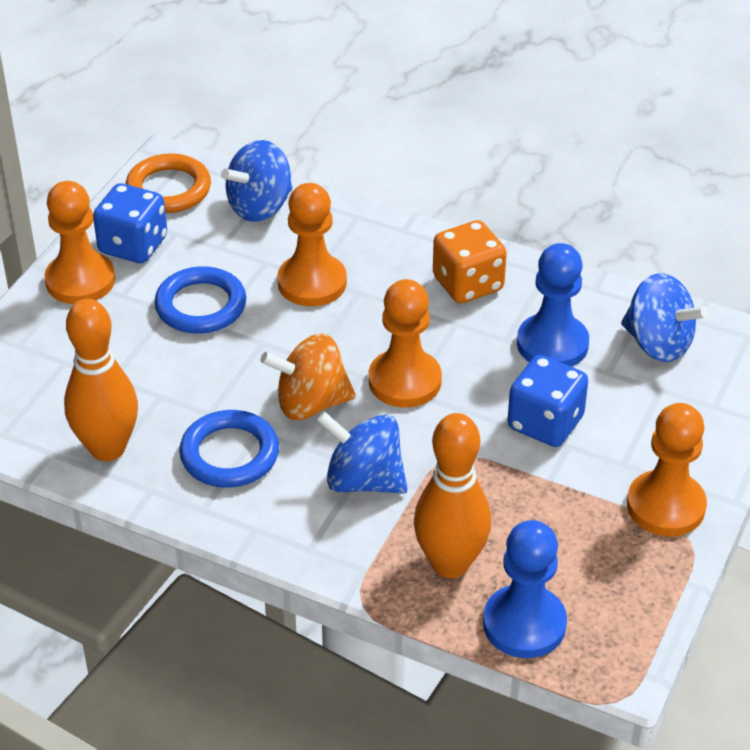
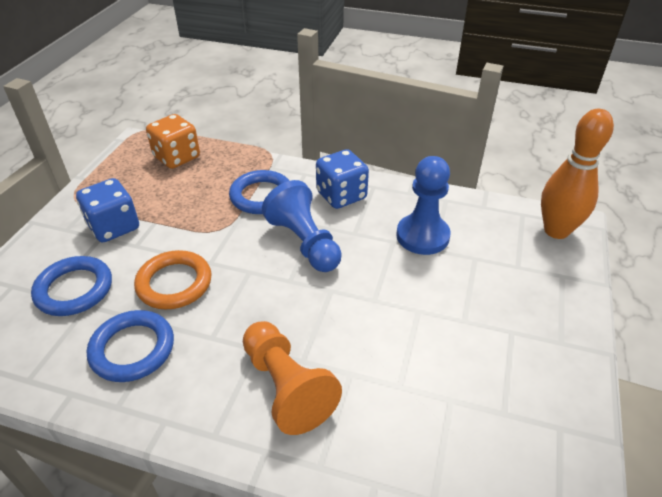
blue ring: 2 -> 3
blue spinning top: 3 -> 0
orange bowling pin: 2 -> 1
orange pawn: 4 -> 1
orange spinning top: 1 -> 0

